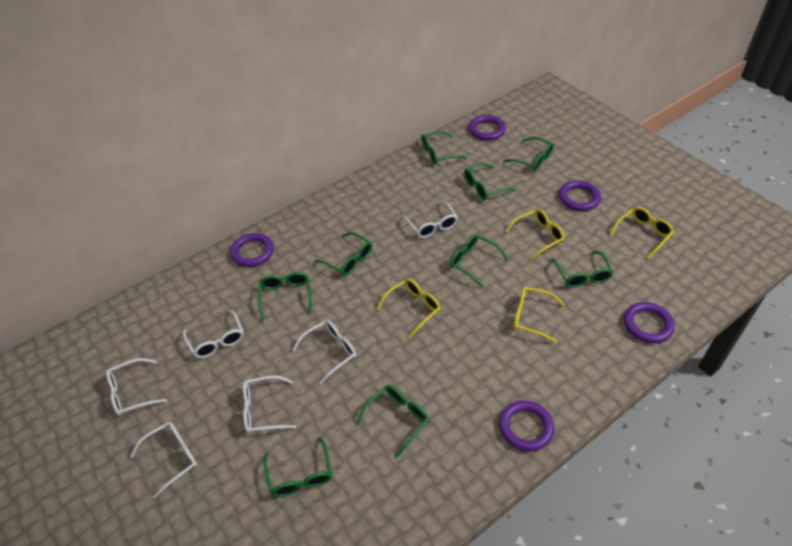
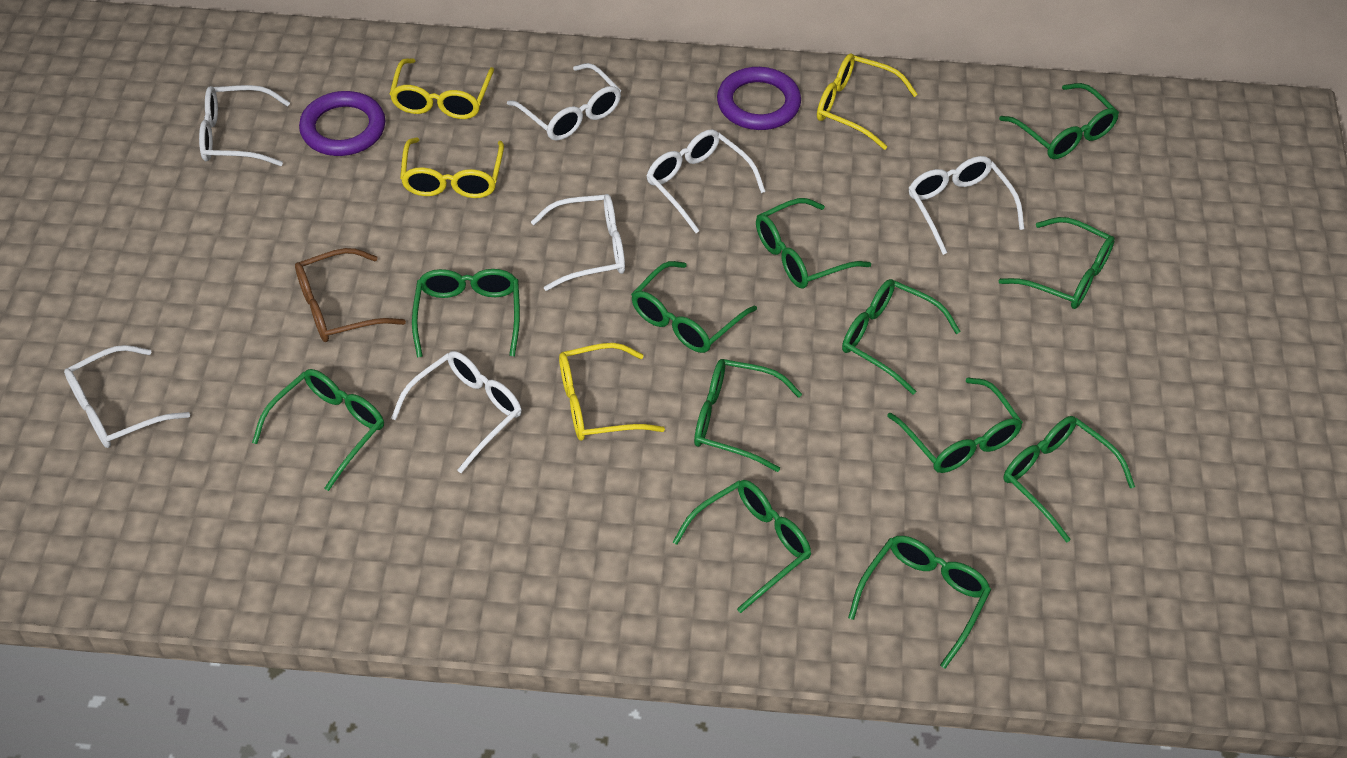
brown glasses: 0 -> 1
green glasses: 9 -> 12
purple ring: 5 -> 2
white glasses: 6 -> 7

